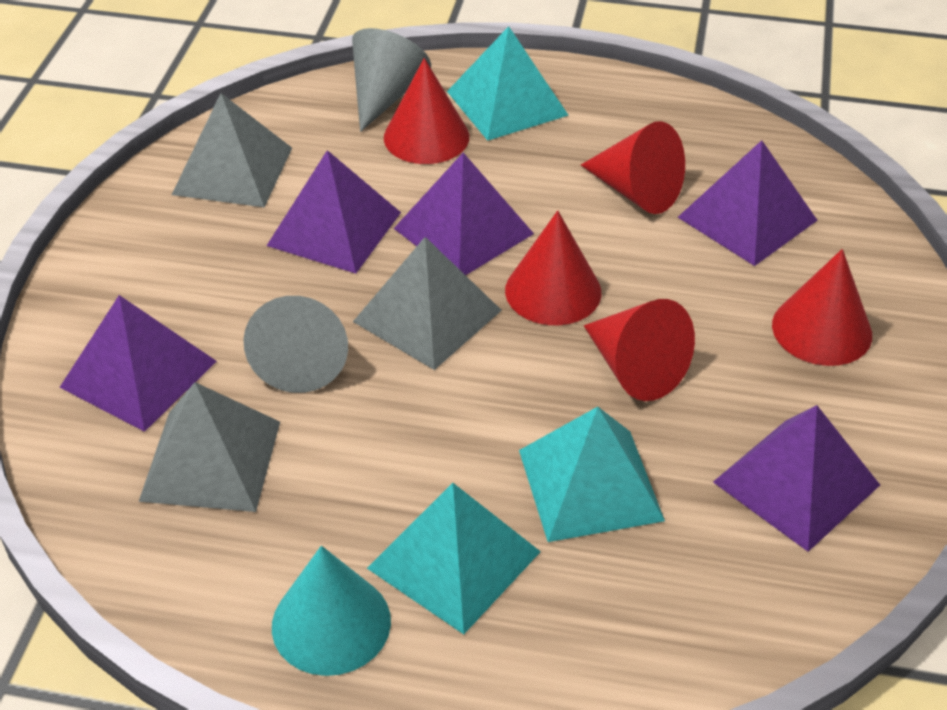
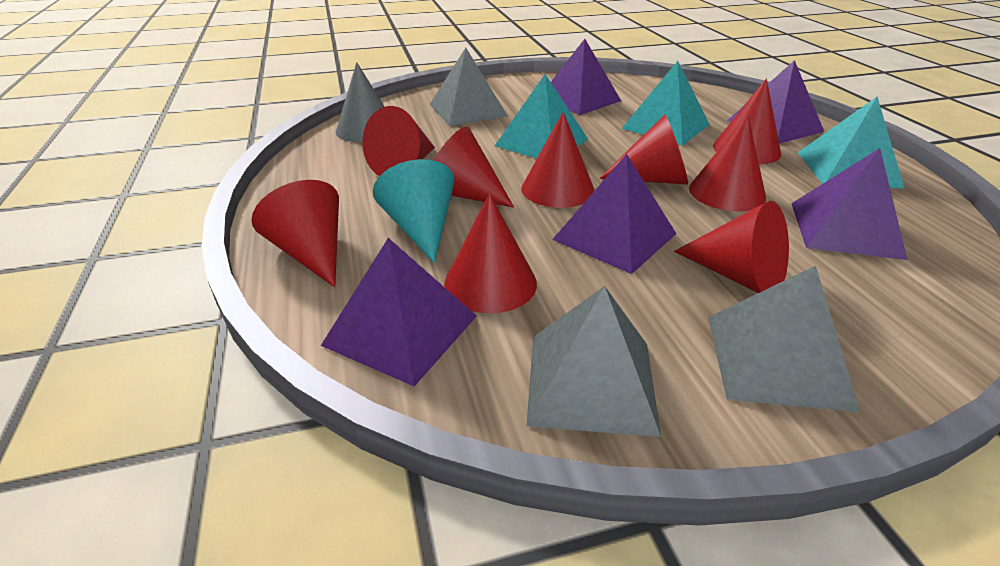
grey cone: 2 -> 1
red cone: 5 -> 9

